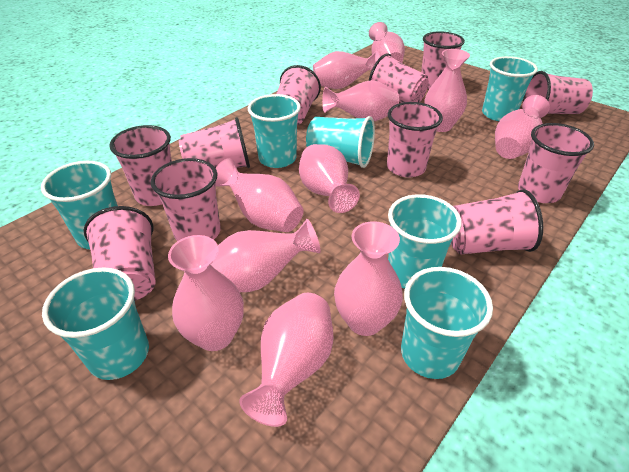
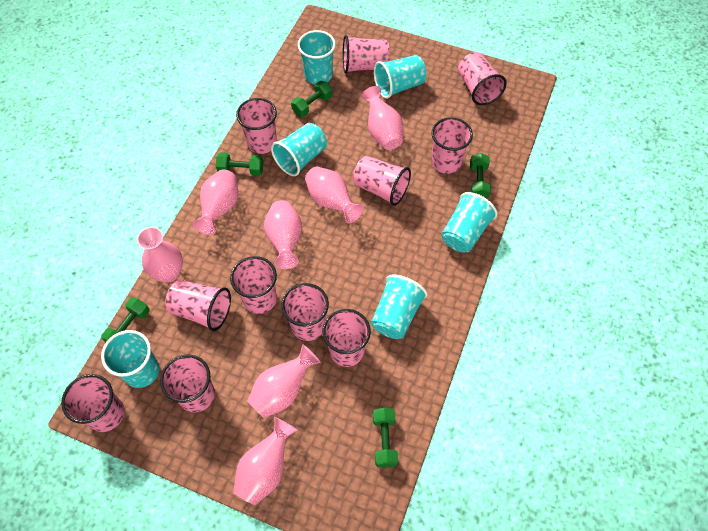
green dumbbell: 0 -> 5
pink vase: 11 -> 7
turquoise cup: 7 -> 6

